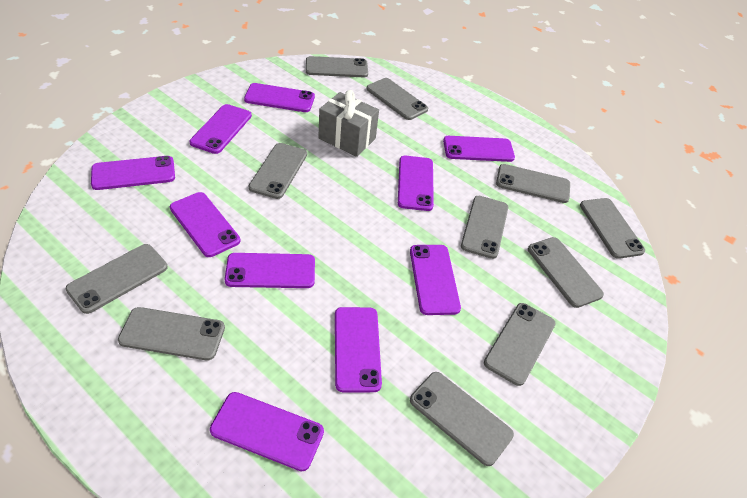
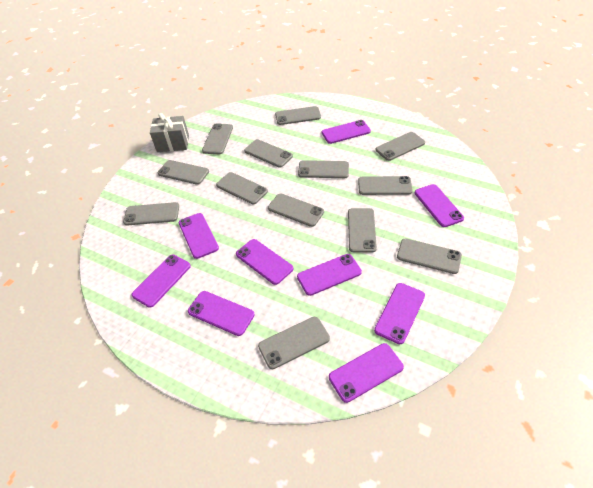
grey phone: 11 -> 13
purple phone: 10 -> 9

